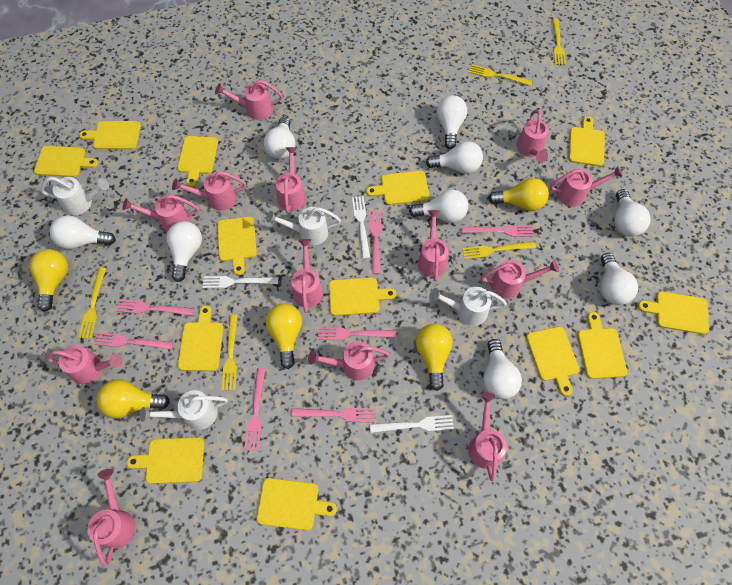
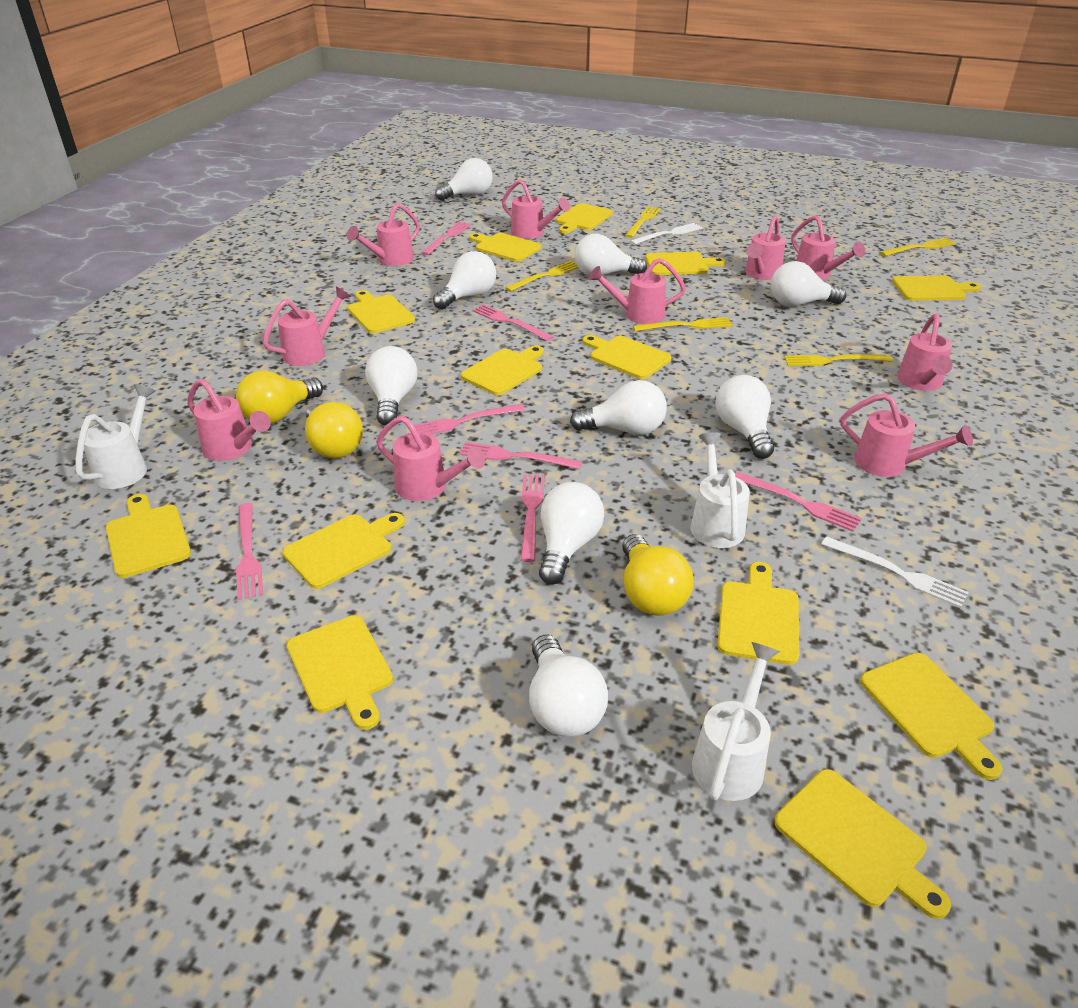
pink watering can: 13 -> 10
white fork: 3 -> 2
white watering can: 4 -> 3
yellow light bulb: 5 -> 3

